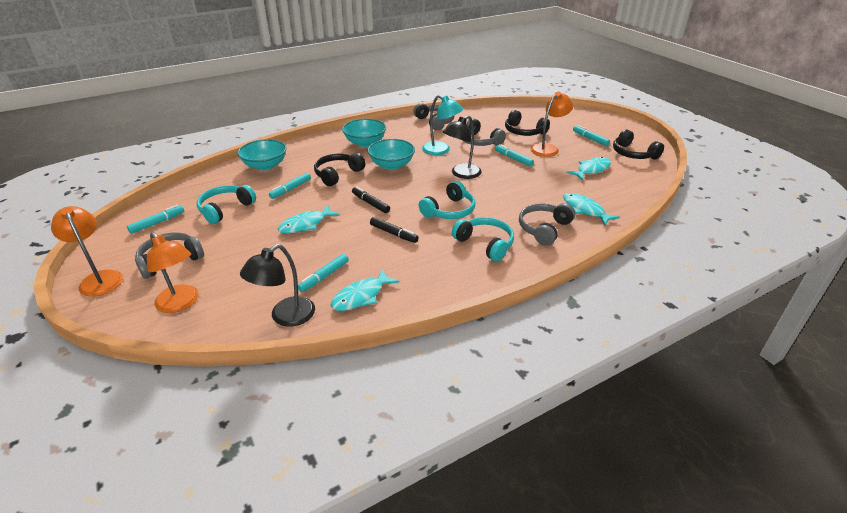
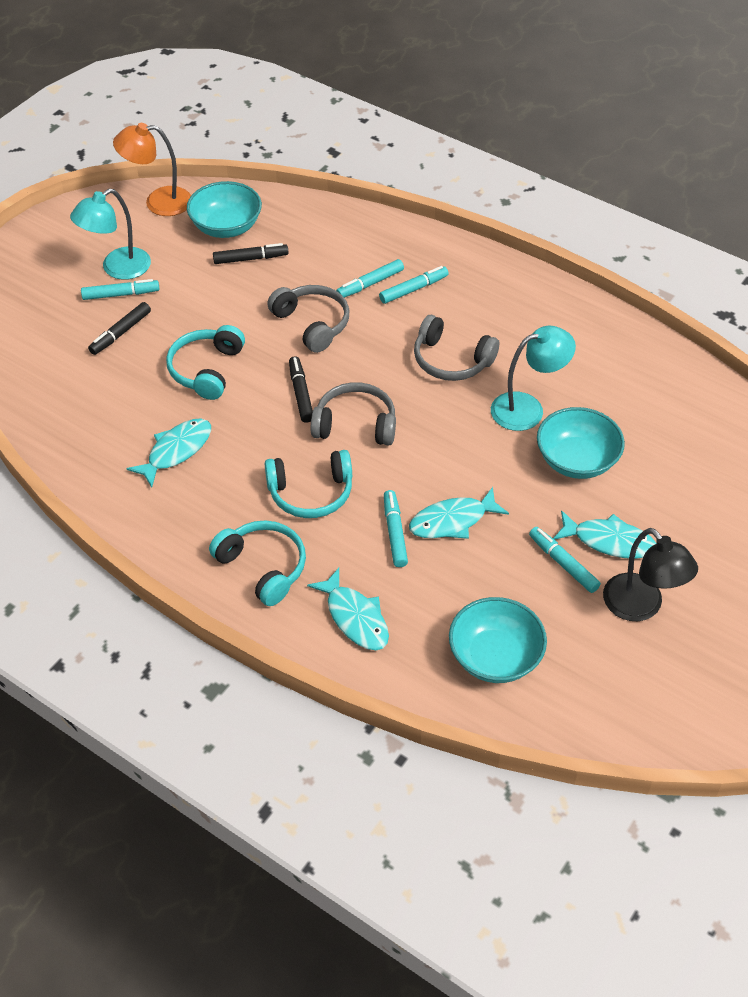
black headphones: 3 -> 0
black lamp: 2 -> 1
black marker: 2 -> 3
grey headphones: 4 -> 3
orange lamp: 3 -> 1
turquoise lamp: 1 -> 2

